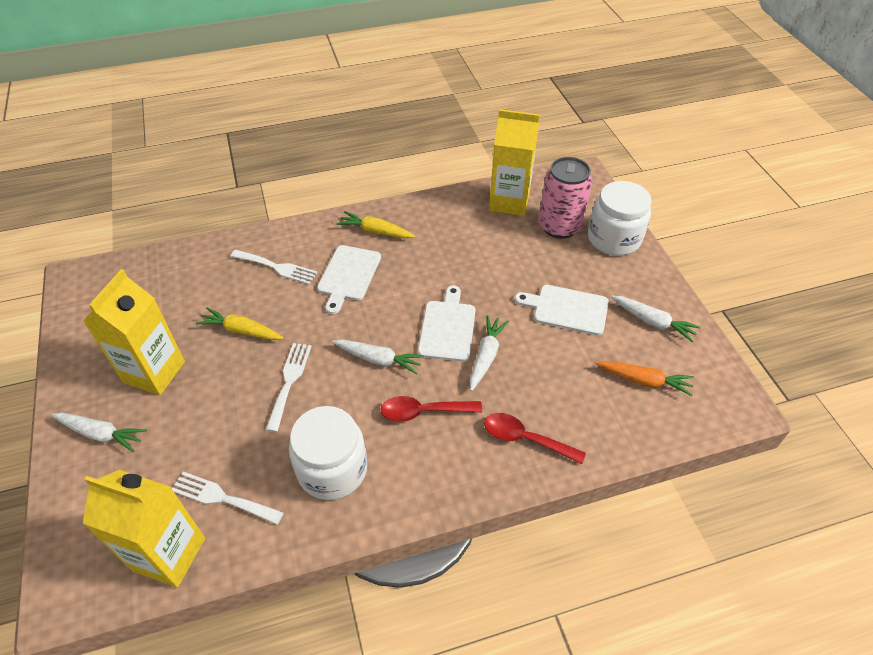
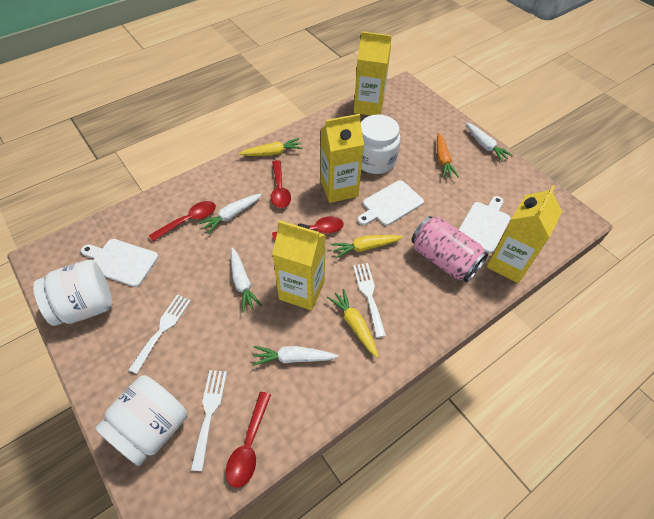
red spoon: 2 -> 4
white jar: 2 -> 3
yellow carrot: 2 -> 3
yellow carton: 3 -> 4

